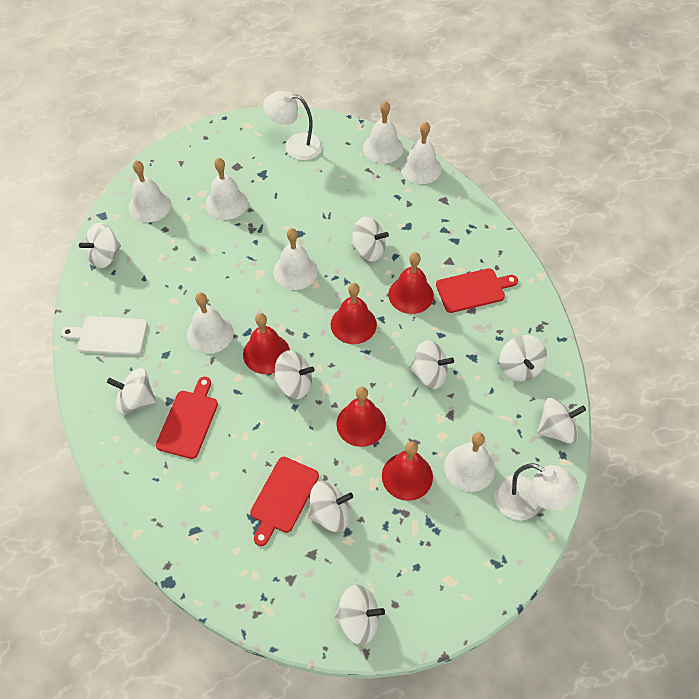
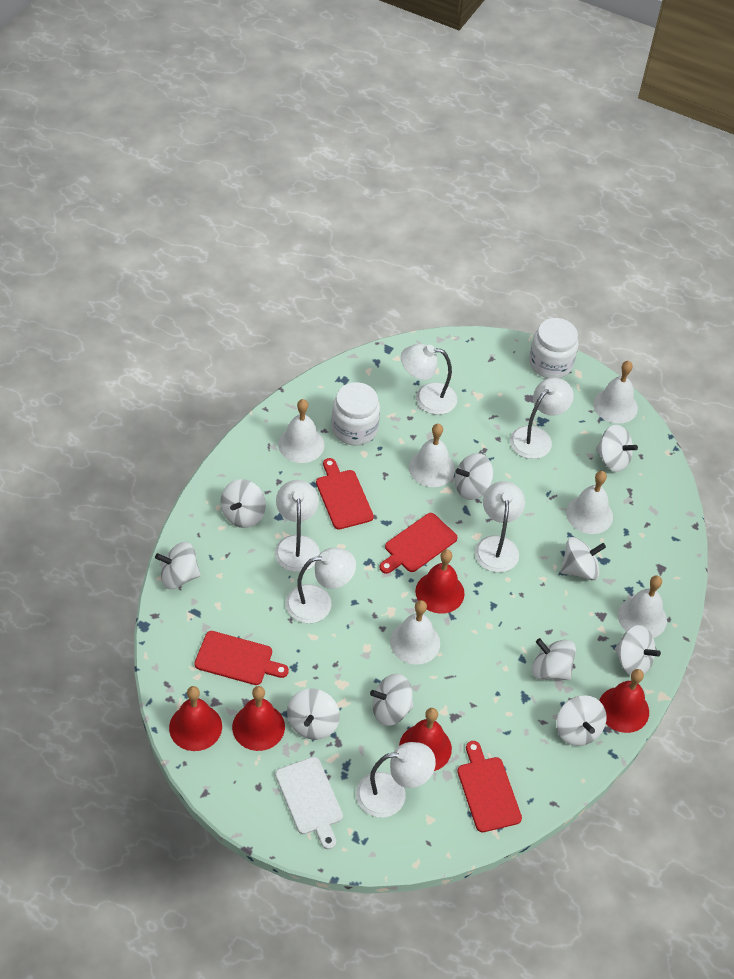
red cutting board: 3 -> 4
white bell: 7 -> 6
white jar: 0 -> 2
white lamp: 2 -> 6
white spinning top: 9 -> 10

